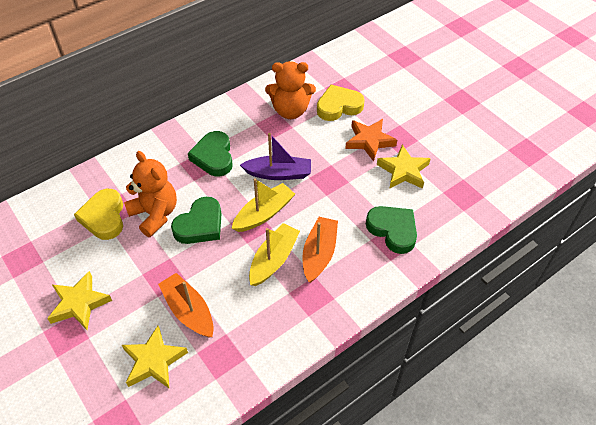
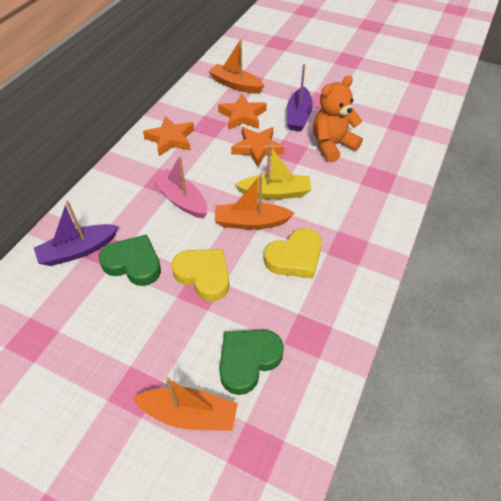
green heart: 3 -> 2
orange boat: 2 -> 3
orange star: 1 -> 3
orange teddy bear: 2 -> 1
pink boat: 0 -> 1
purple boat: 1 -> 2
yellow boat: 2 -> 1
yellow star: 3 -> 0

